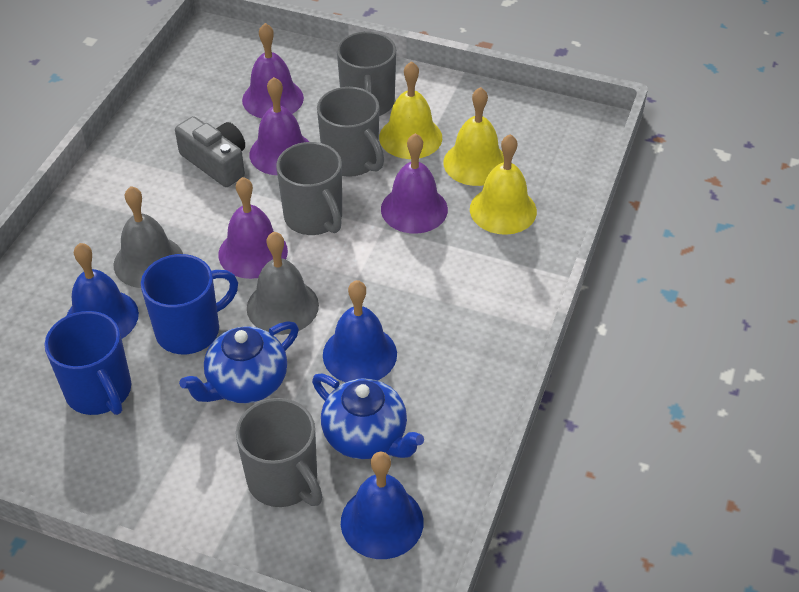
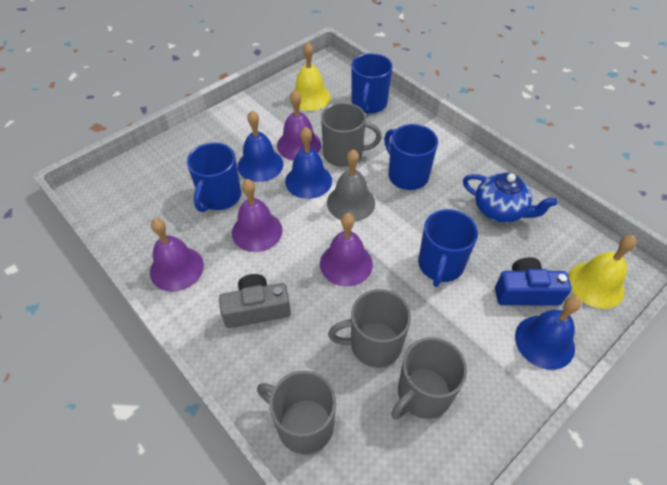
blue camera: 0 -> 1
blue mug: 2 -> 4
blue teapot: 2 -> 1
grey bell: 2 -> 1
yellow bell: 3 -> 2

